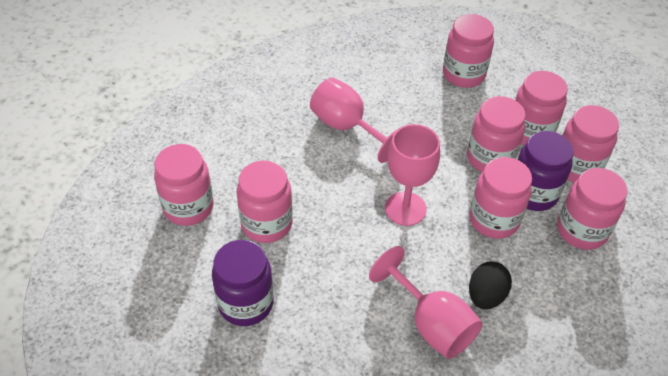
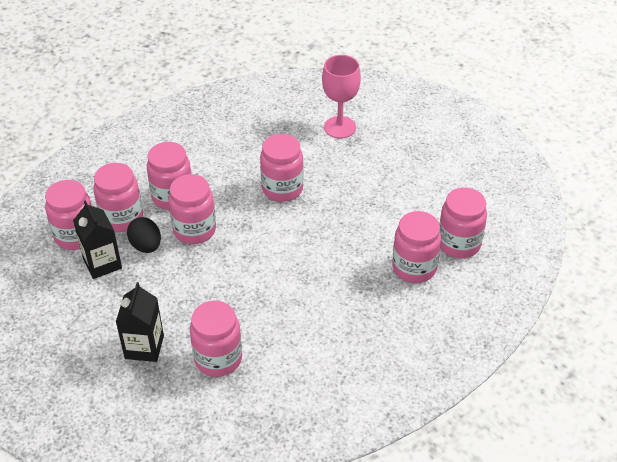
black carton: 0 -> 2
pink goblet: 3 -> 1
purple jar: 2 -> 0

